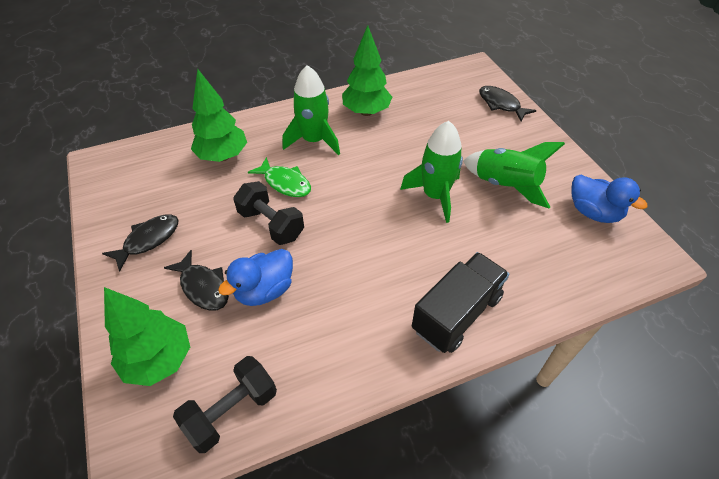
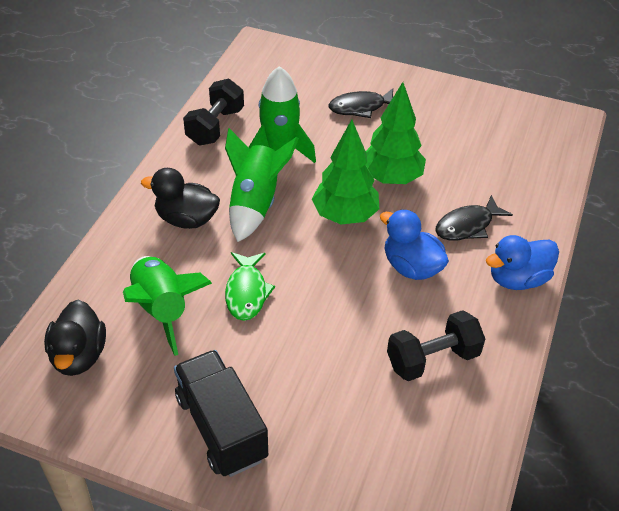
black duck: 0 -> 2
black fish: 3 -> 2
green tree: 3 -> 2

